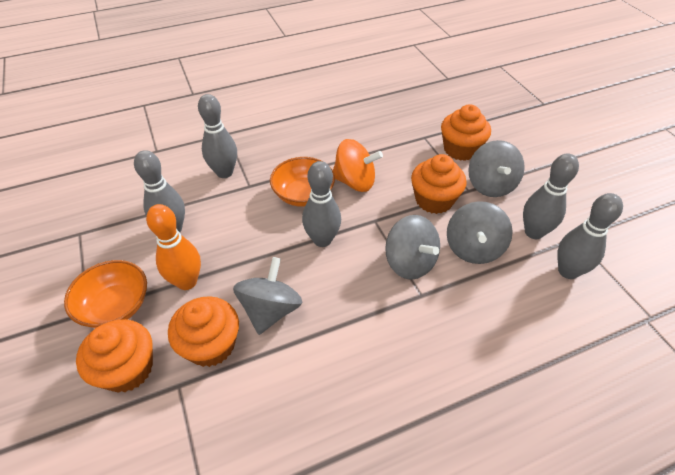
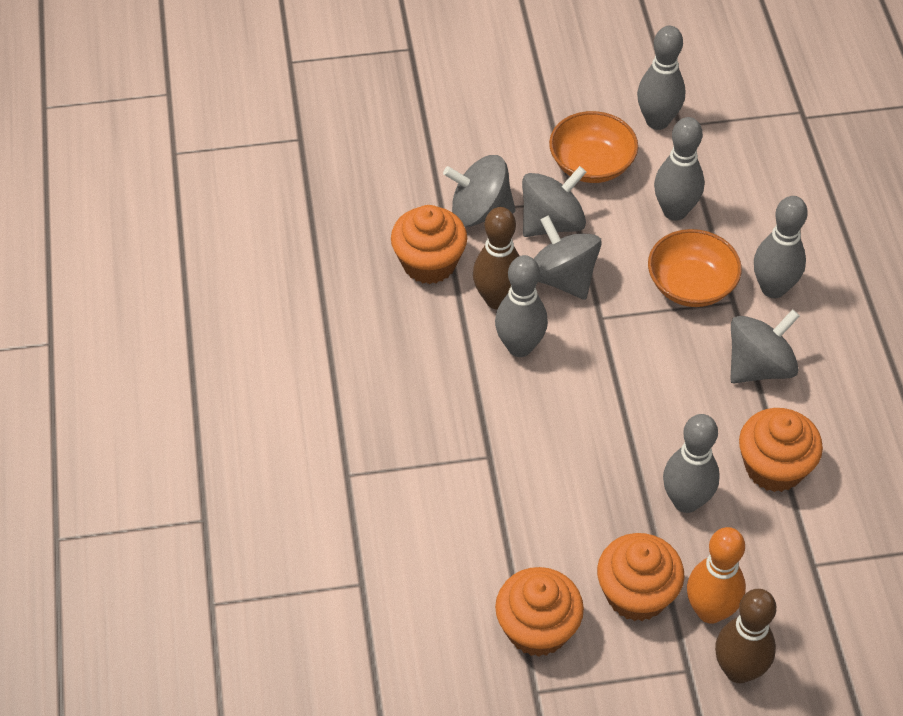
brown bowling pin: 0 -> 2
orange spinning top: 1 -> 0

